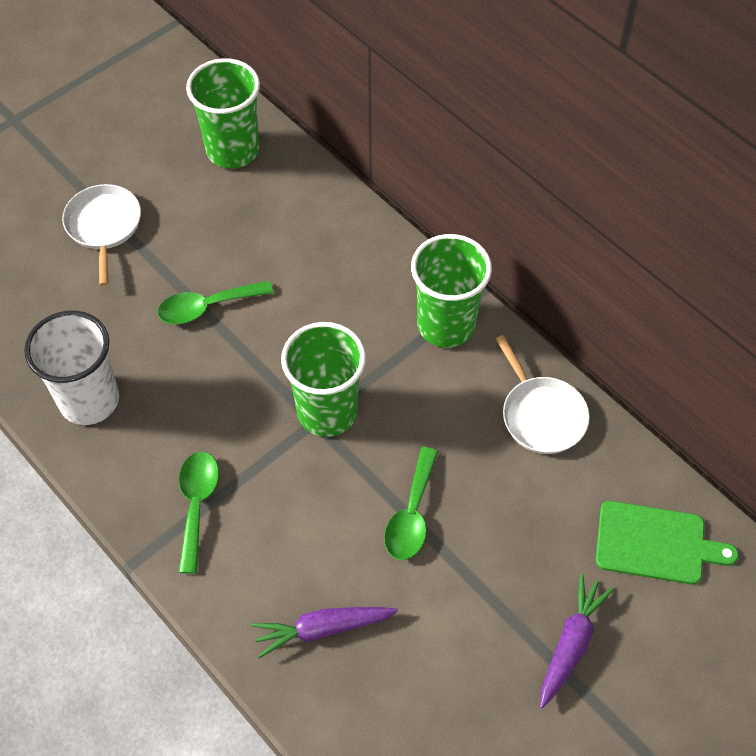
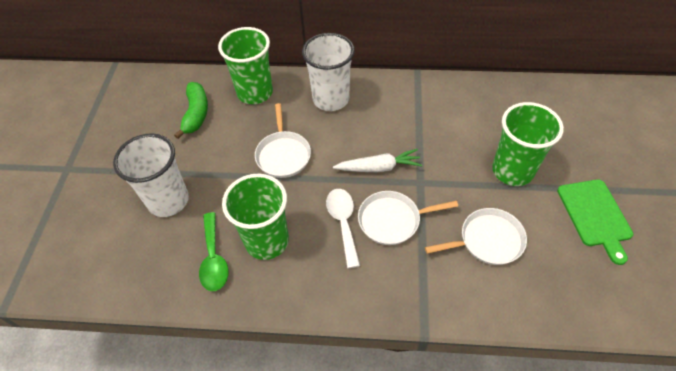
green banana: 0 -> 1
green spoon: 3 -> 1
purple carrot: 2 -> 0
white carrot: 0 -> 1
white cup: 1 -> 2
white pan: 2 -> 3
white spoon: 0 -> 1

